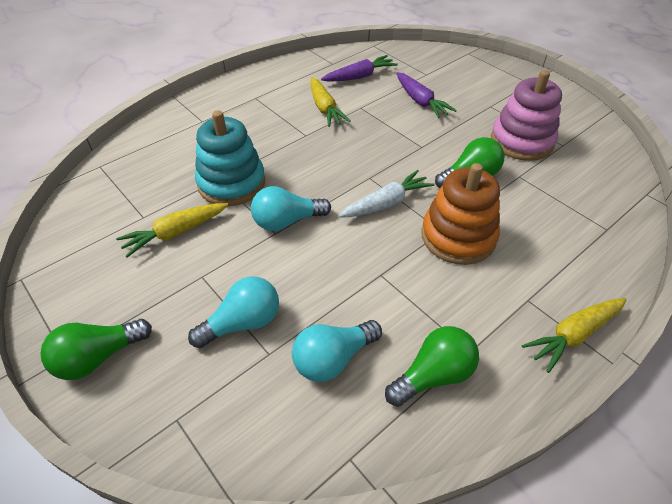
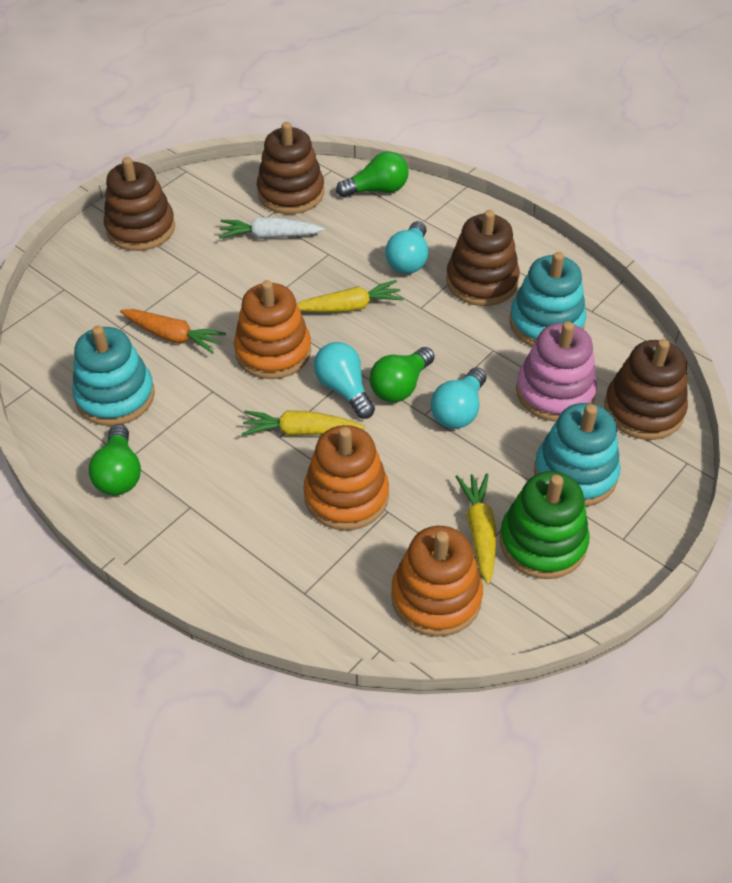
brown stacking toy: 0 -> 4
green stacking toy: 0 -> 1
orange carrot: 0 -> 1
orange stacking toy: 1 -> 3
purple carrot: 2 -> 0
turquoise stacking toy: 1 -> 3

